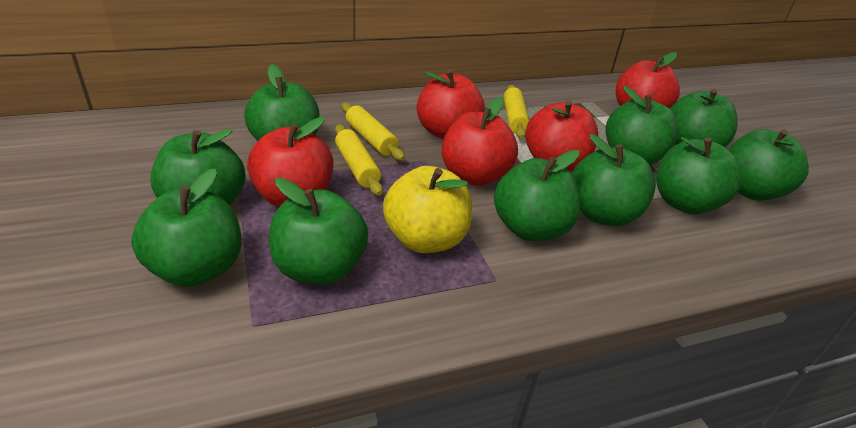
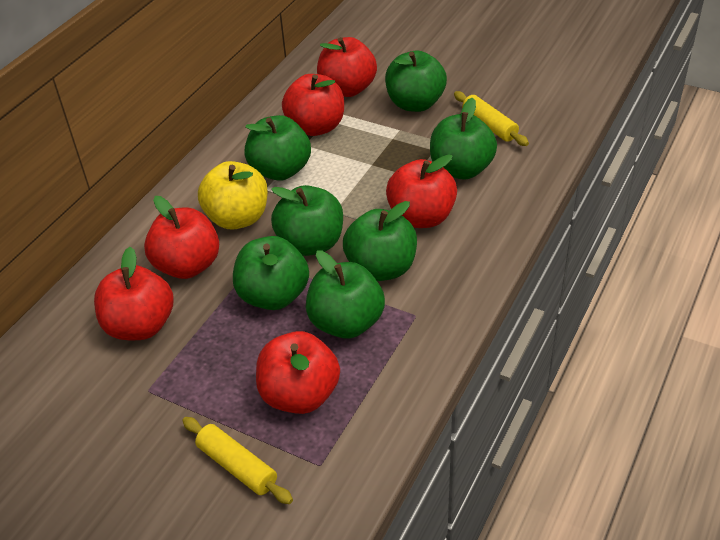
green apple: 10 -> 7
red apple: 5 -> 6
yellow rolling pin: 3 -> 2

